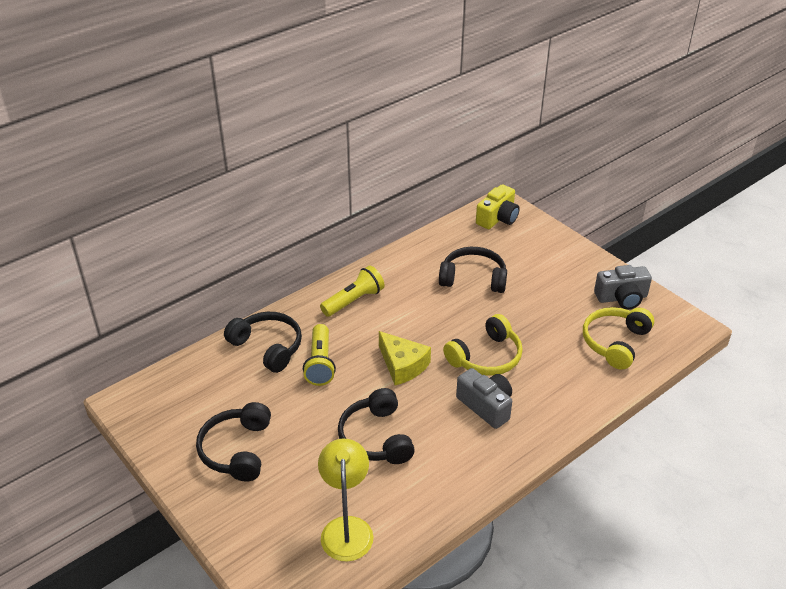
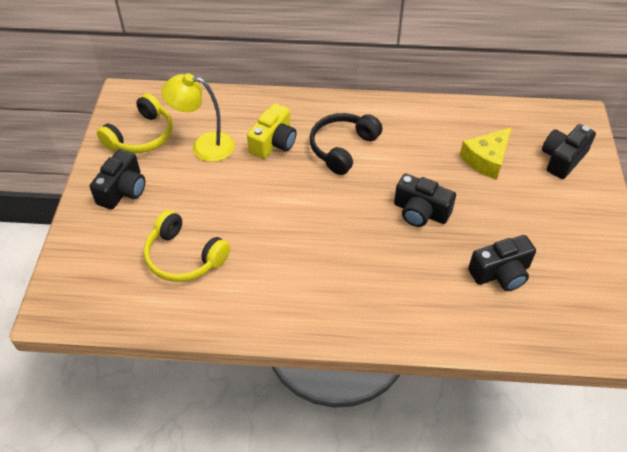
black camera: 0 -> 4
black headphones: 4 -> 1
grey camera: 2 -> 0
yellow flashlight: 2 -> 0

